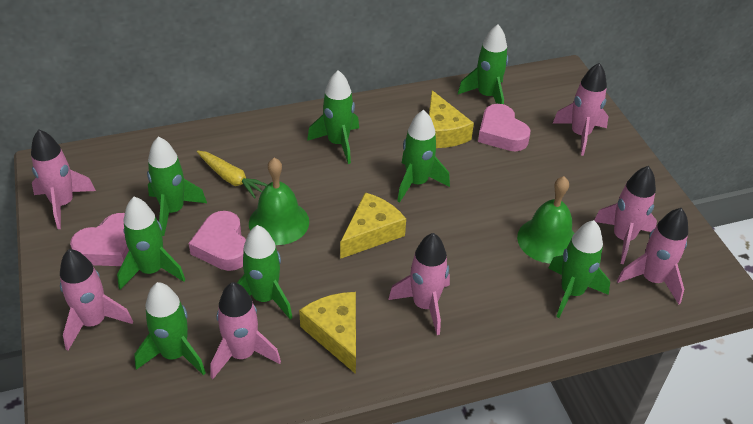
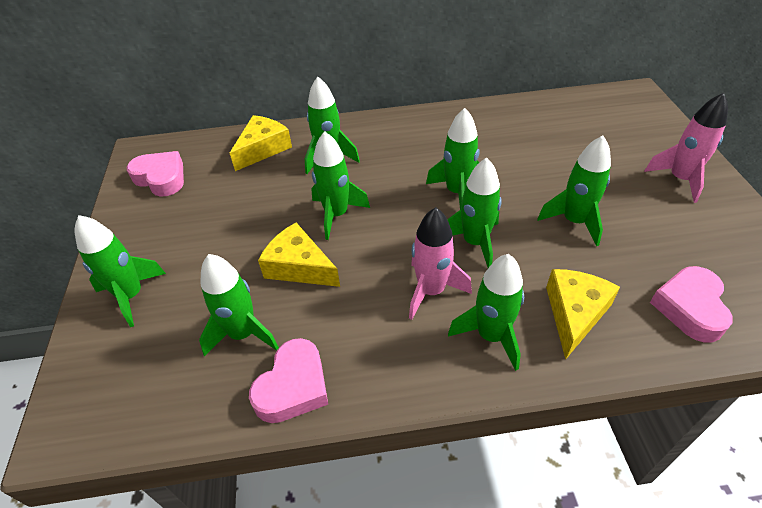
green bell: 2 -> 0
pink rocket: 7 -> 2
yellow carrot: 1 -> 0

